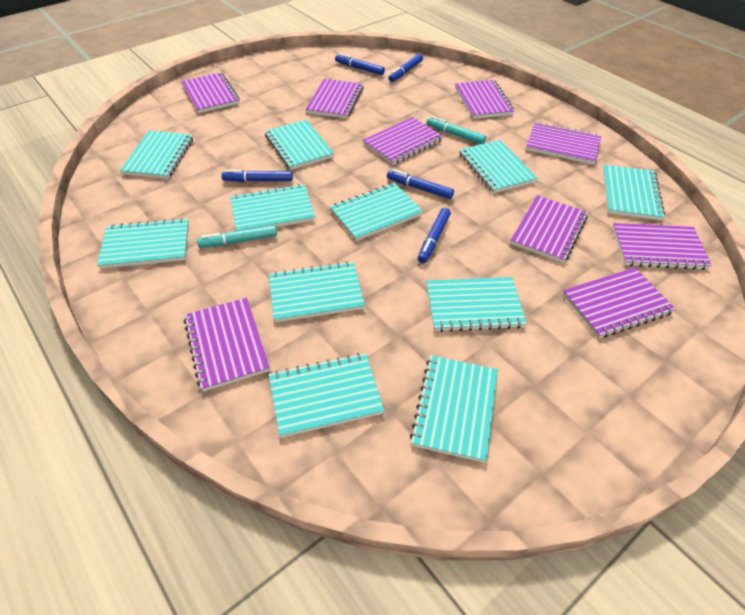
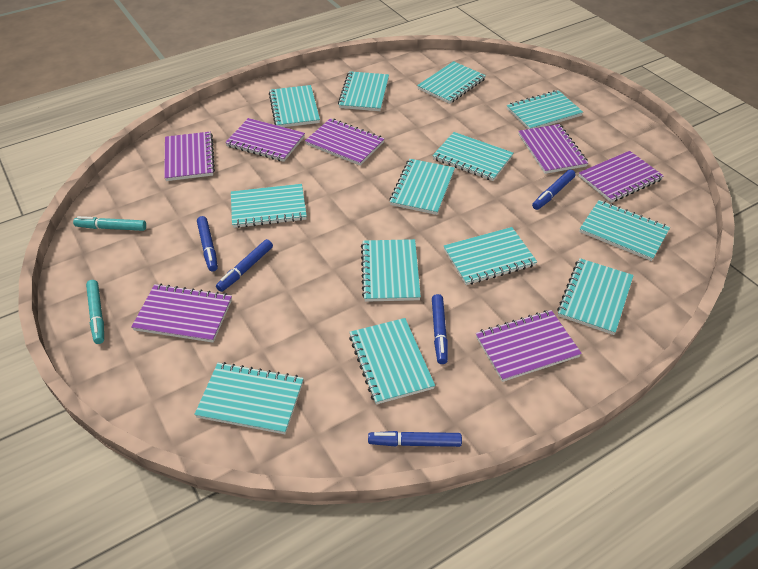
purple notebook: 9 -> 7
turquoise notebook: 11 -> 13

